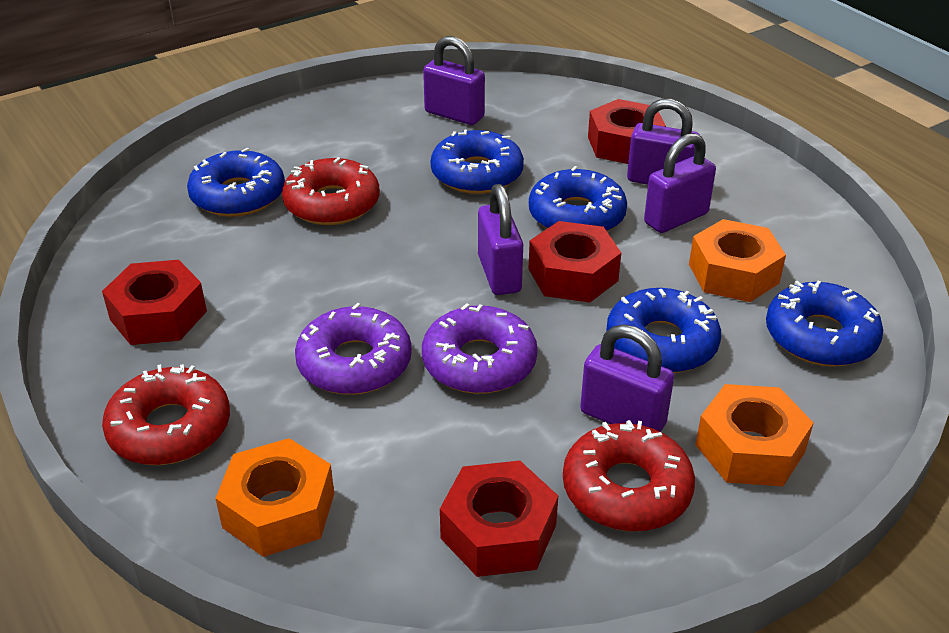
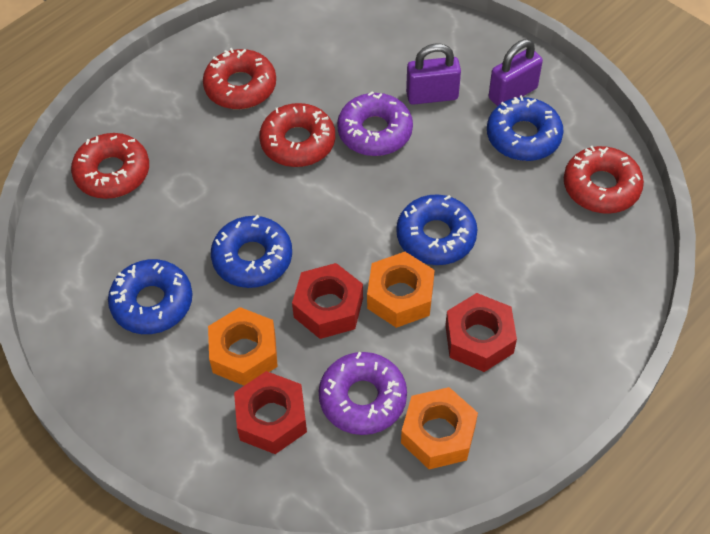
blue donut: 5 -> 4
purple padlock: 5 -> 2
red donut: 3 -> 4
red nut: 4 -> 3

